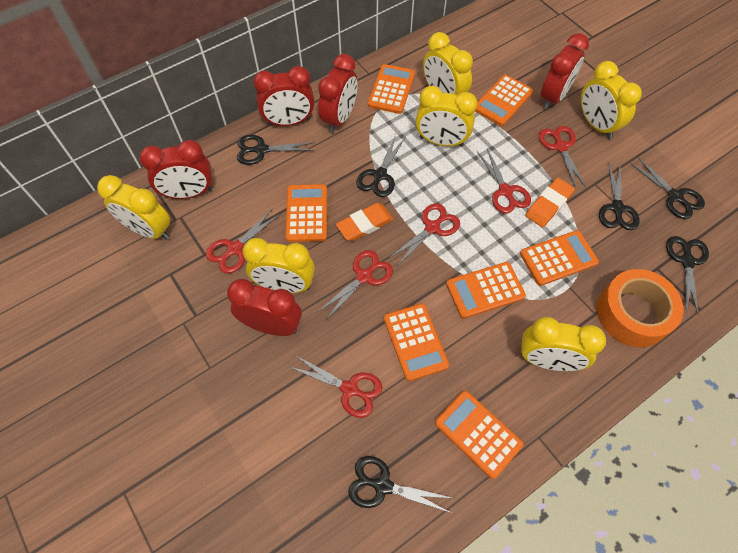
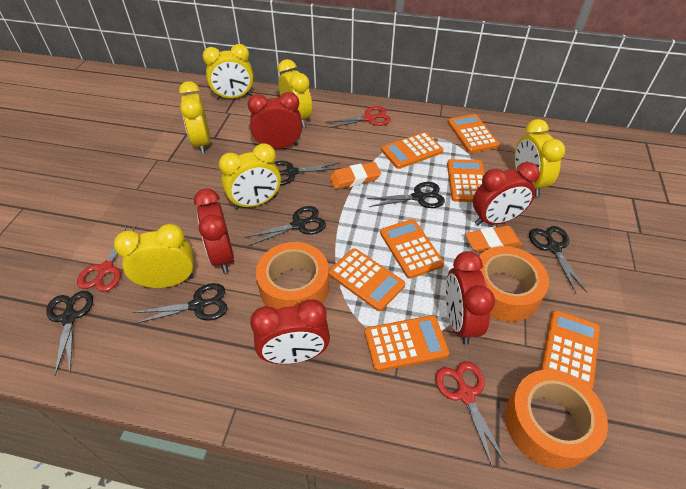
orange tape: 1 -> 3
red scissors: 6 -> 3

